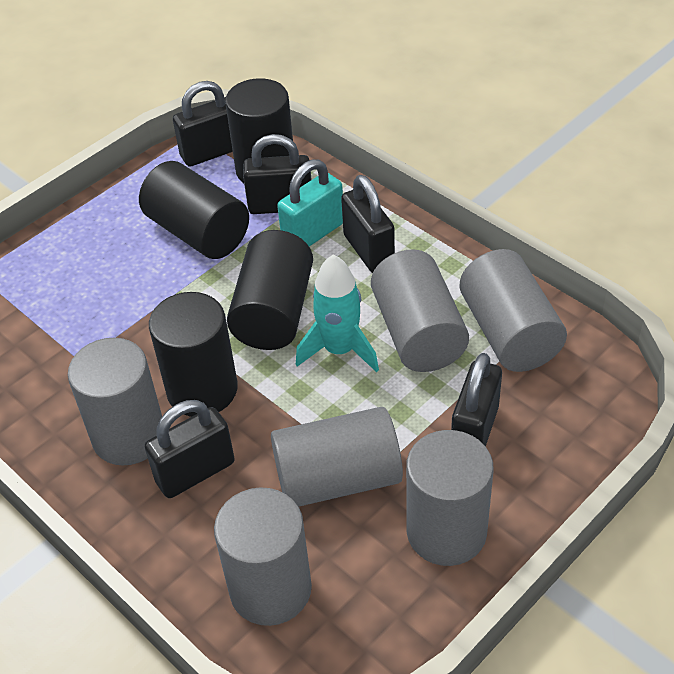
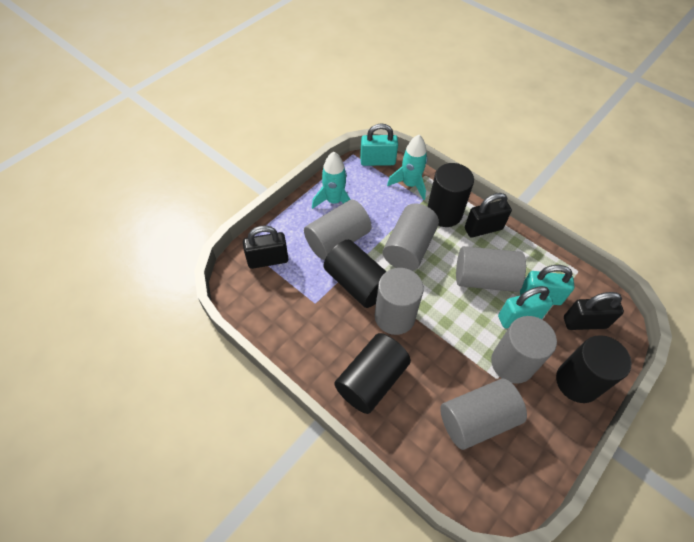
black padlock: 5 -> 3
turquoise padlock: 1 -> 3
turquoise rocket: 1 -> 2

